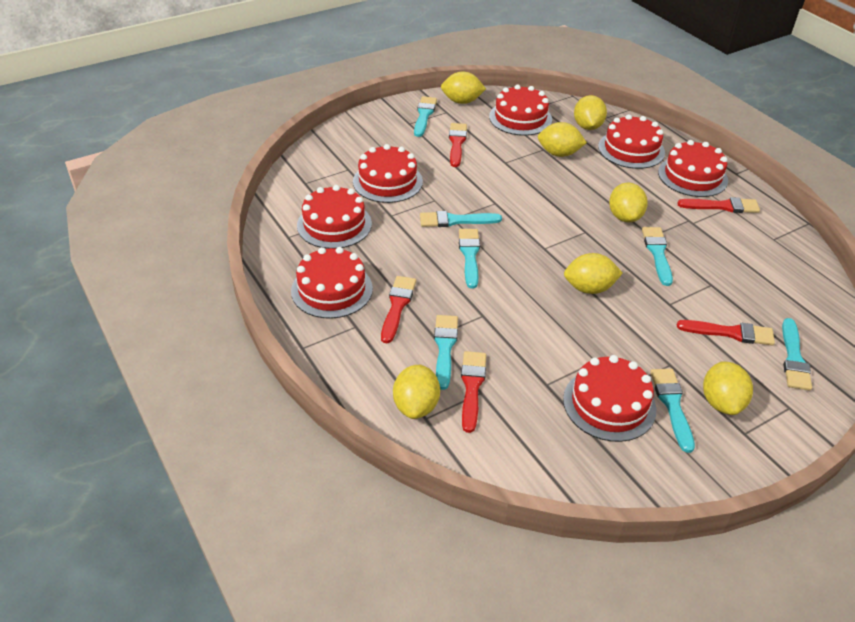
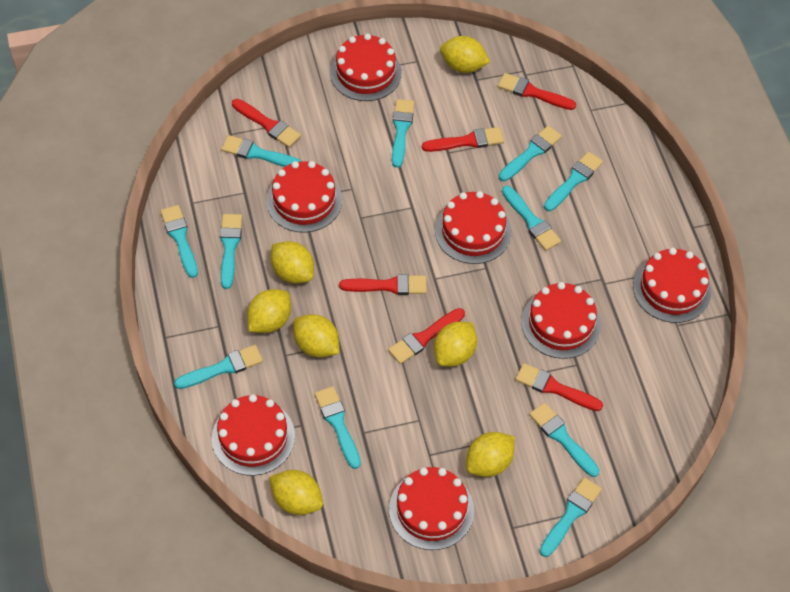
red brush: 5 -> 6
turquoise brush: 7 -> 11

